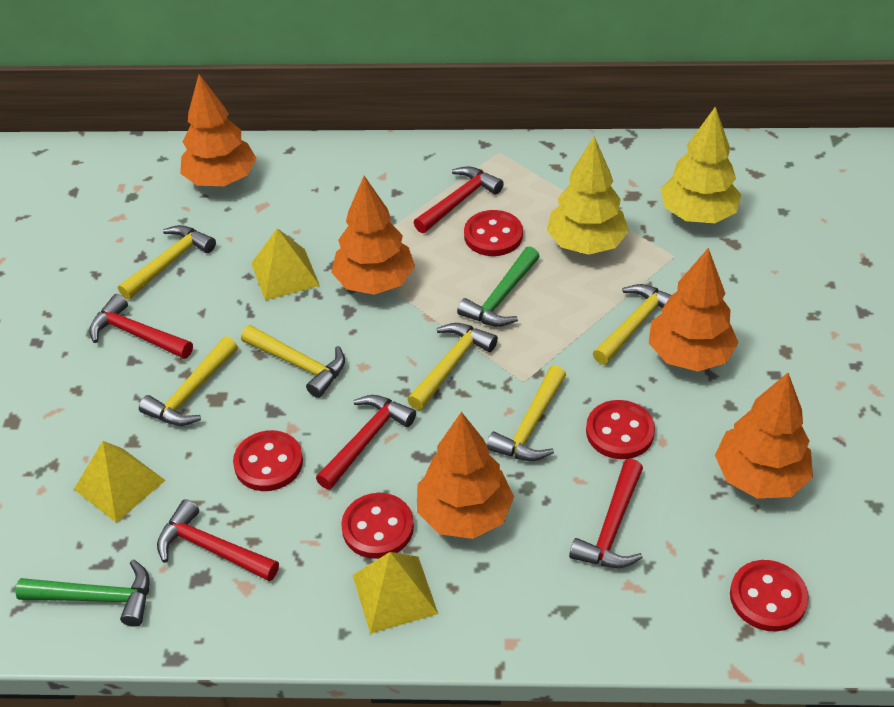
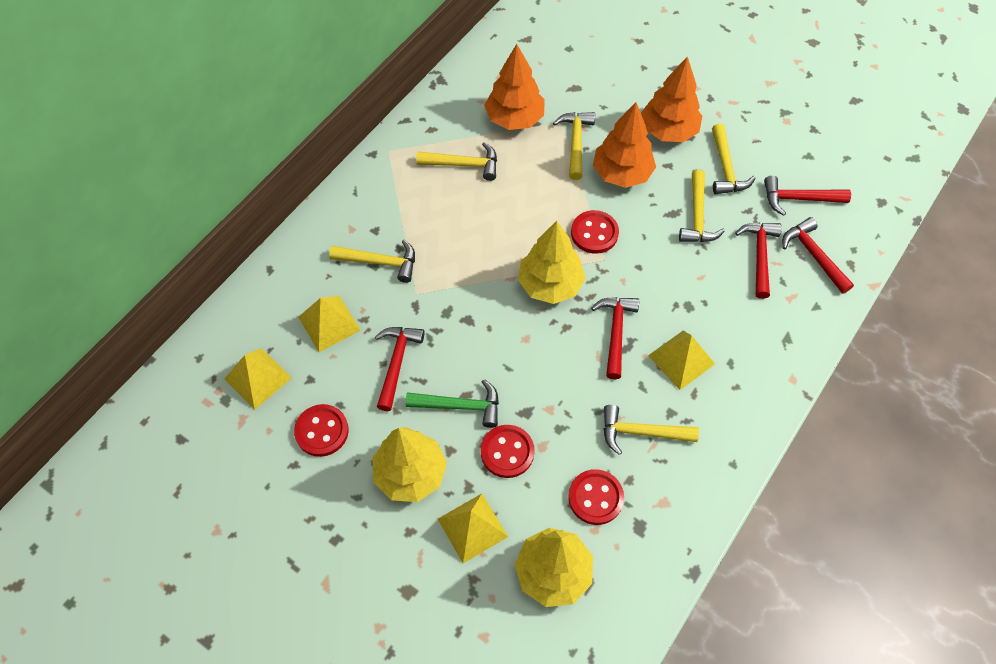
green hammer: 2 -> 1
orange tree: 5 -> 3
red button: 5 -> 4
yellow pyramid: 3 -> 4
yellow tree: 2 -> 3

